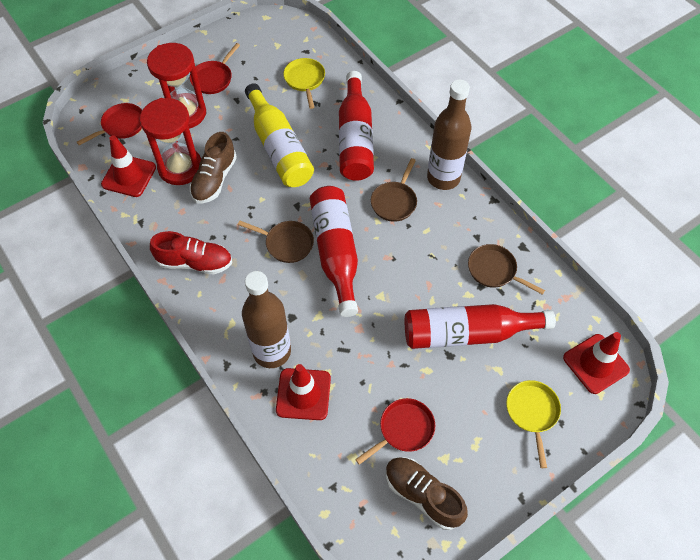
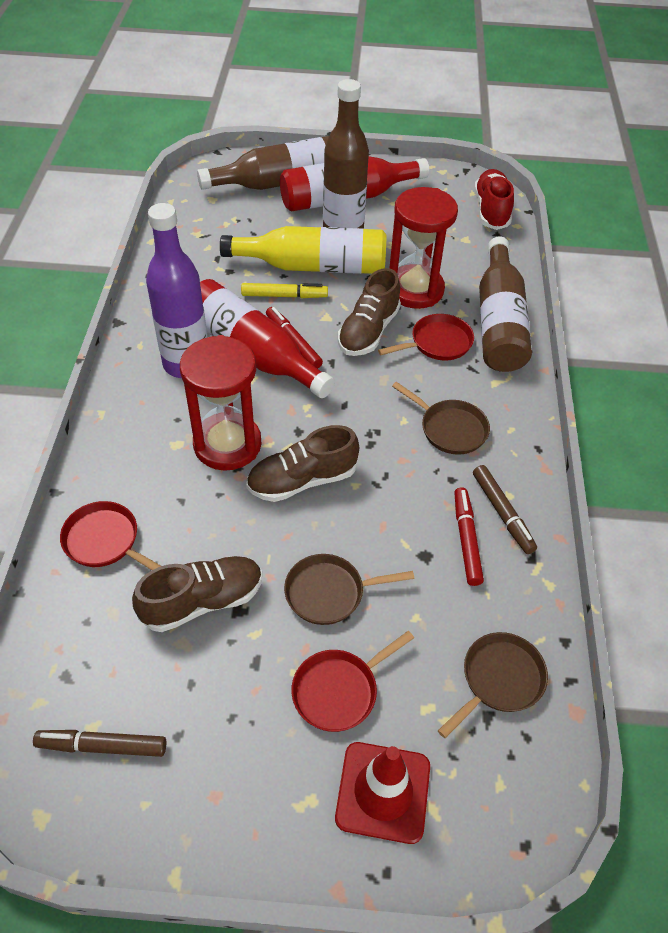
brown bottle: 2 -> 3
brown marker: 0 -> 2
brown shoe: 2 -> 3
purple bottle: 0 -> 1
red bottle: 3 -> 2
red marker: 0 -> 2
red traffic cone: 3 -> 1
yellow marker: 0 -> 1
yellow pan: 2 -> 0

